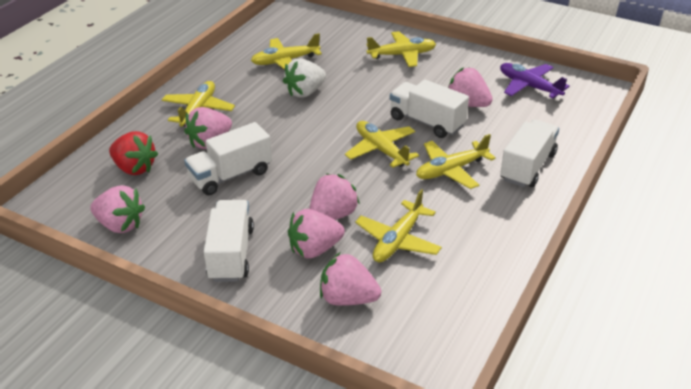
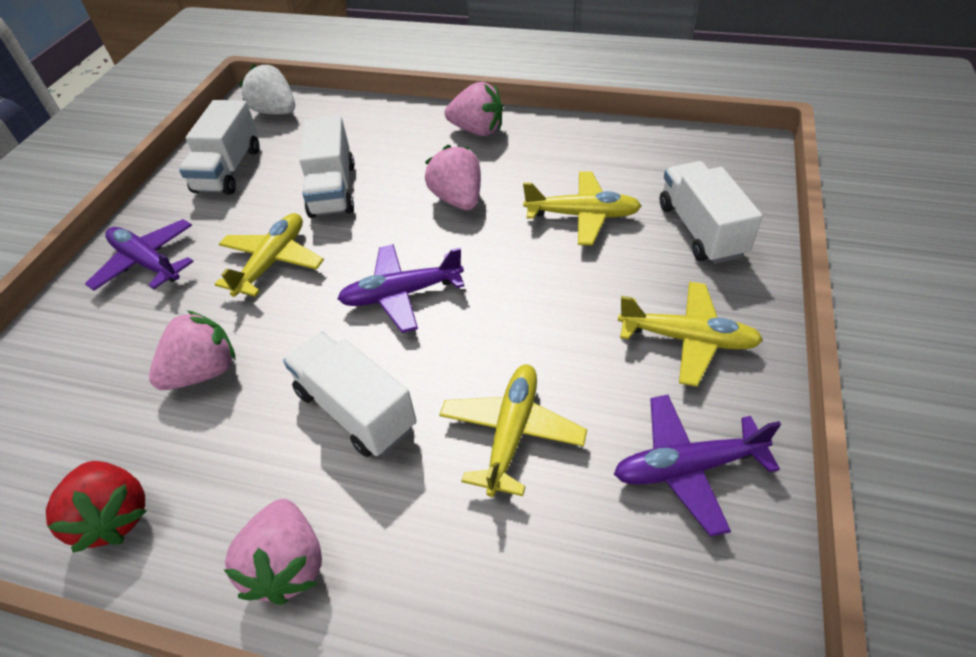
pink strawberry: 6 -> 4
purple plane: 1 -> 3
yellow plane: 6 -> 4

